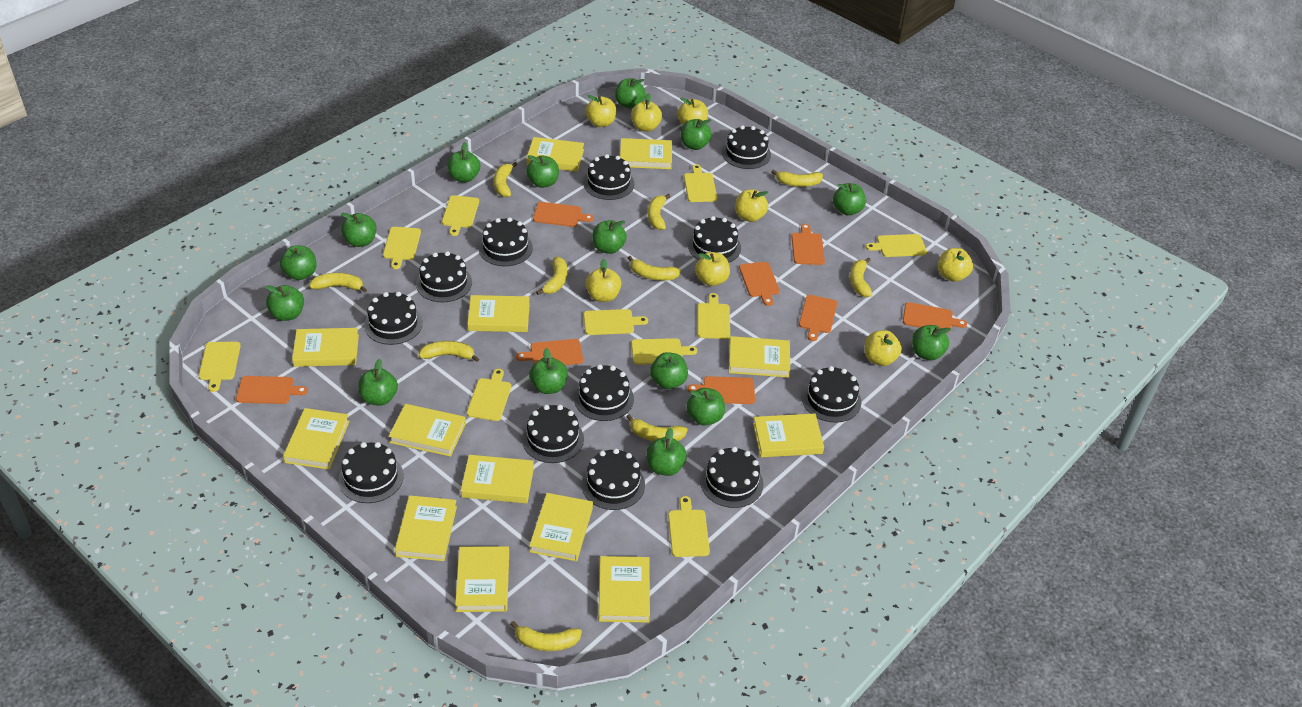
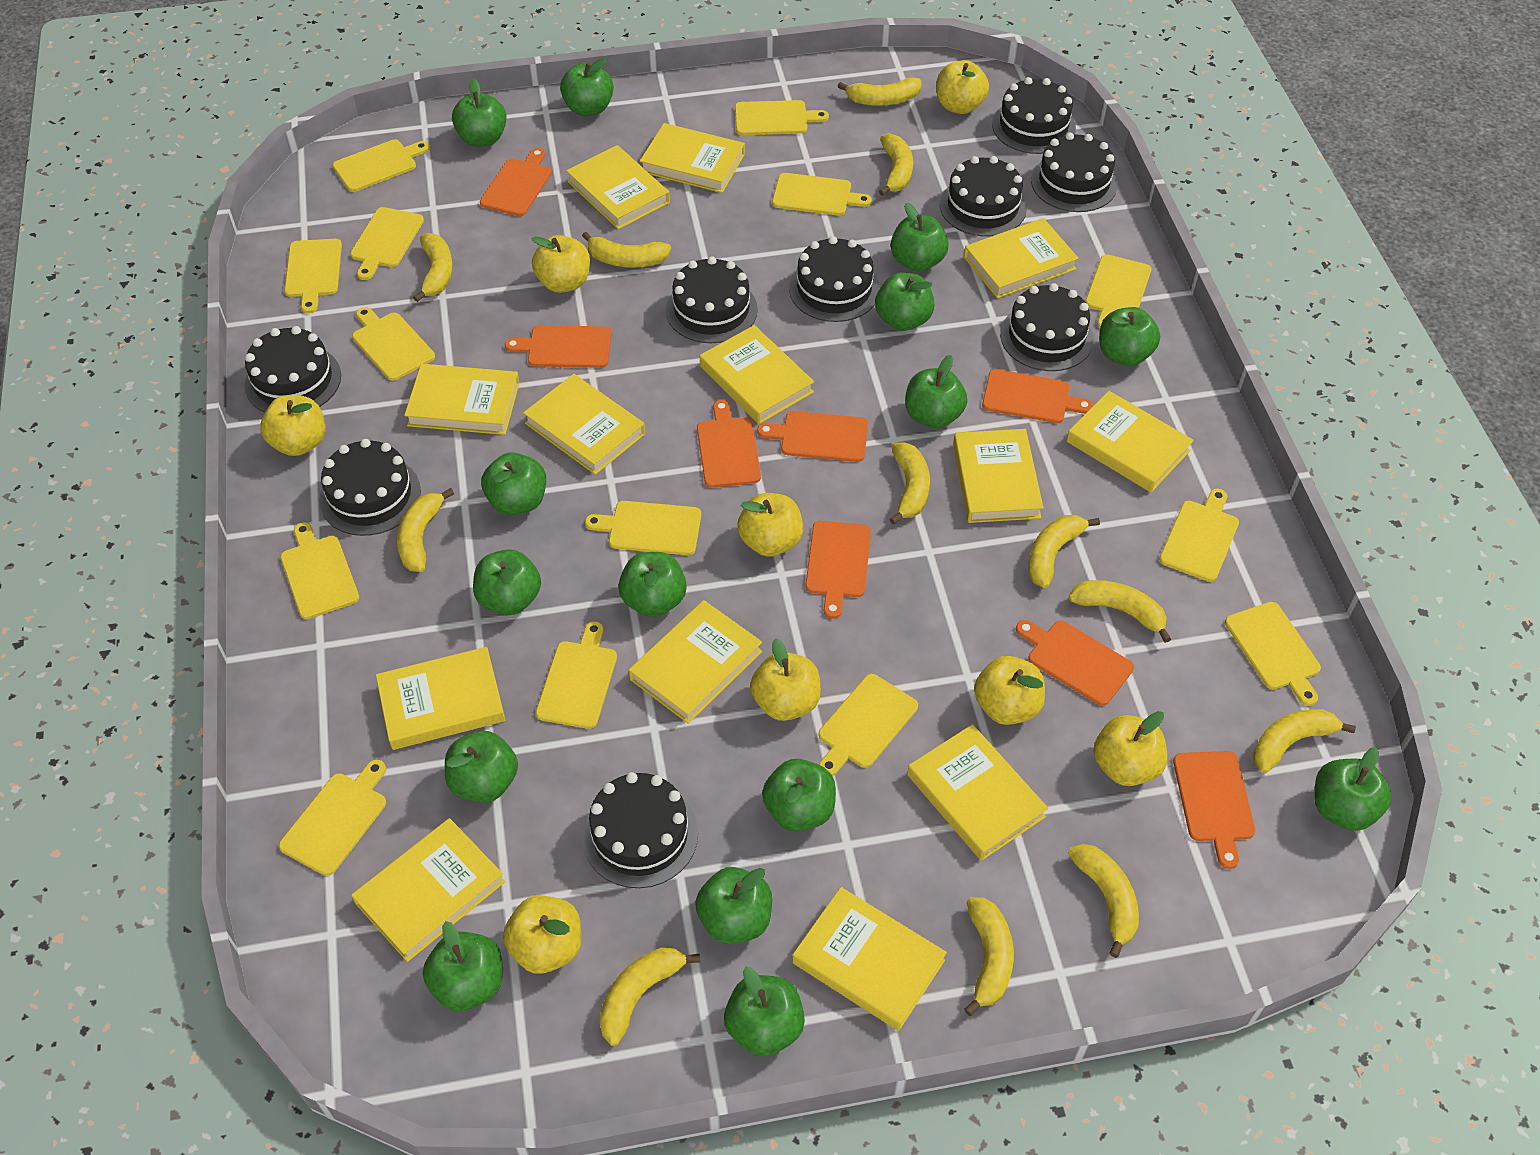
black cake: 12 -> 9
yellow banana: 10 -> 12
yellow cutting board: 10 -> 14

